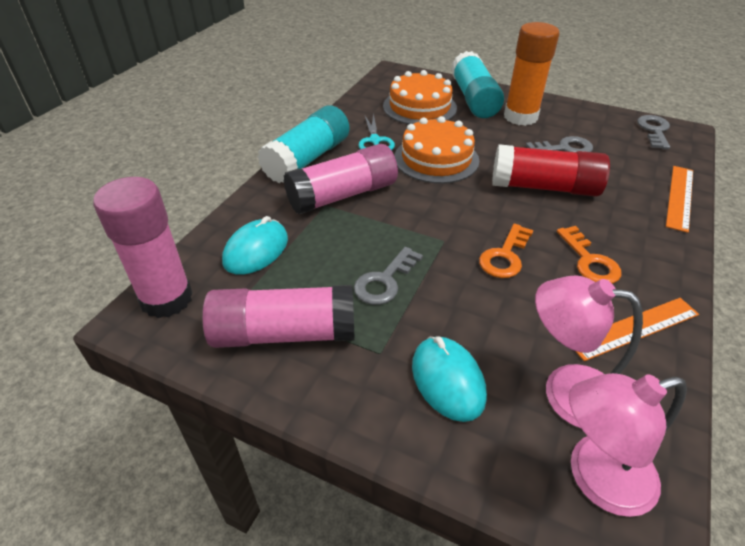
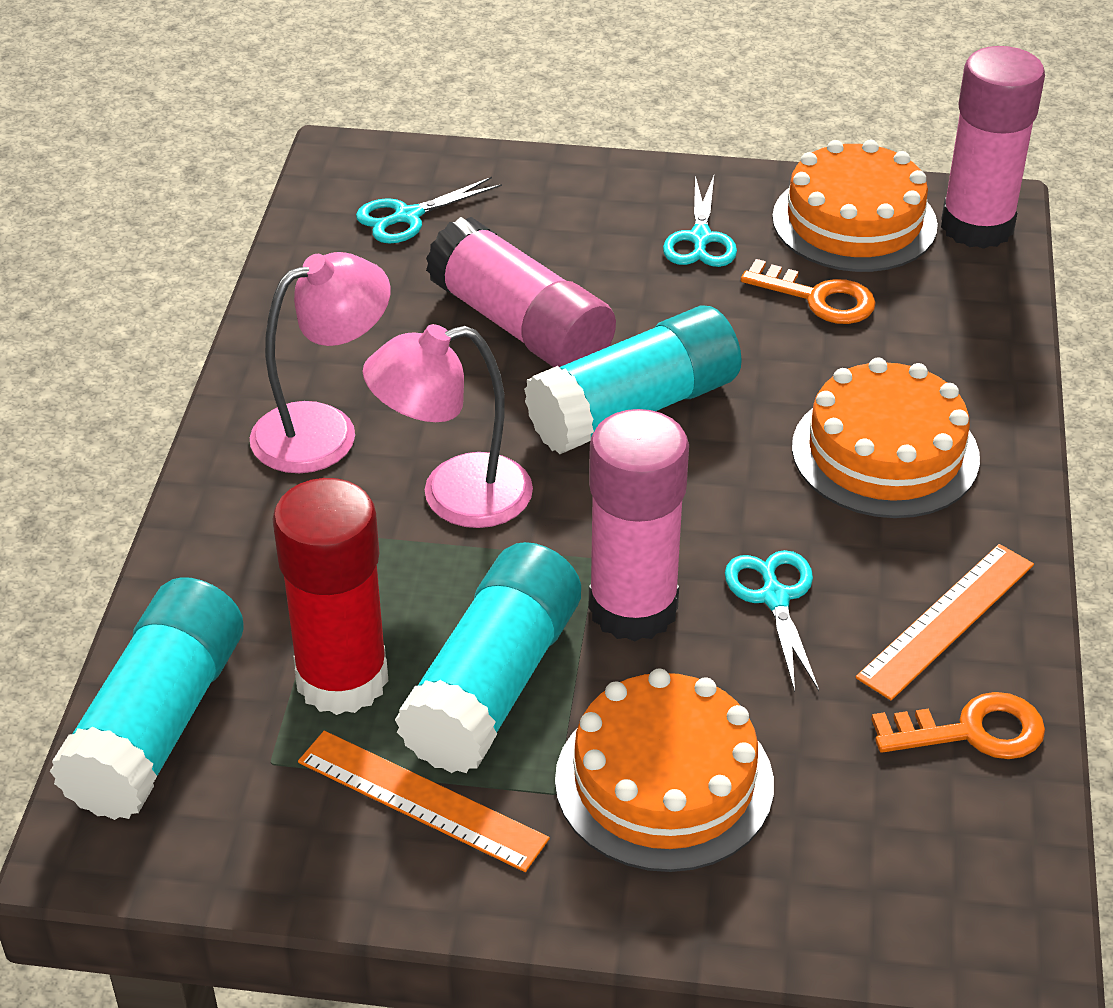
grey key: 3 -> 0
orange cake: 2 -> 3
orange glue stick: 1 -> 0
turquoise glue stick: 2 -> 3
turquoise mouse: 2 -> 0
turquoise scissors: 1 -> 3

